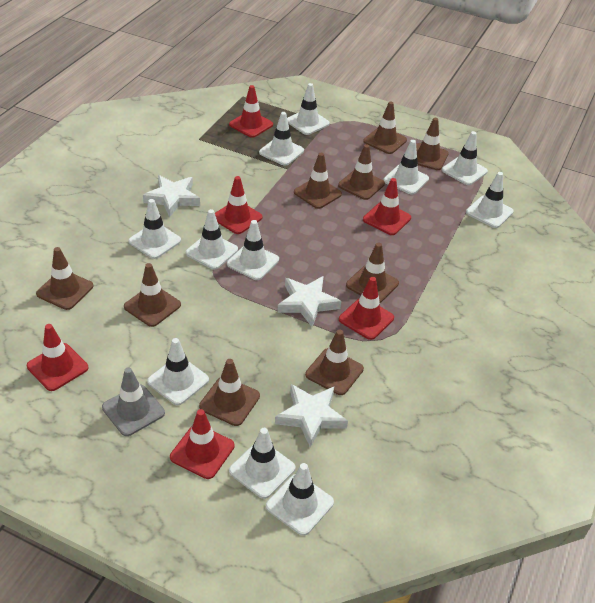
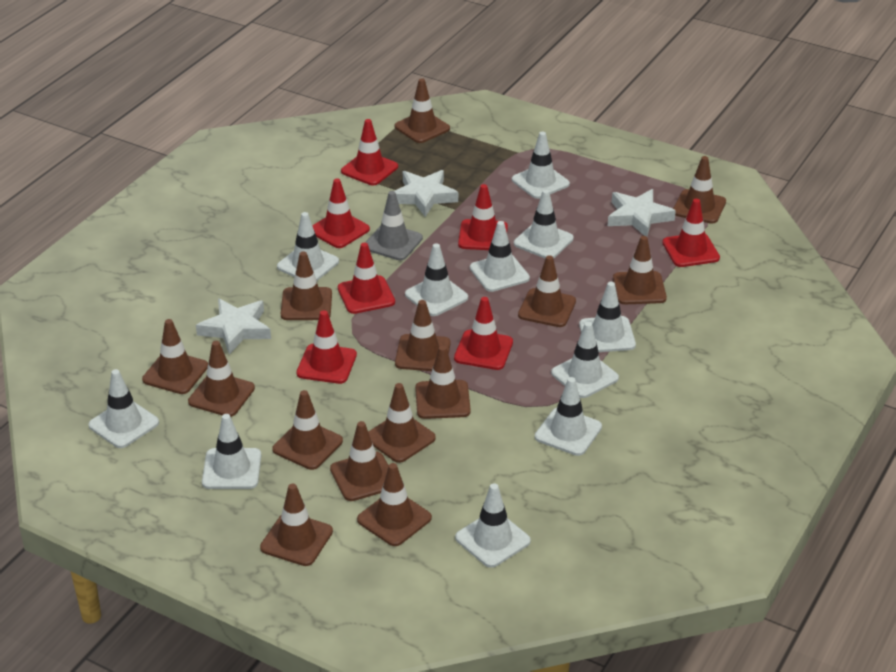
brown traffic cone: 9 -> 14
red traffic cone: 6 -> 7

